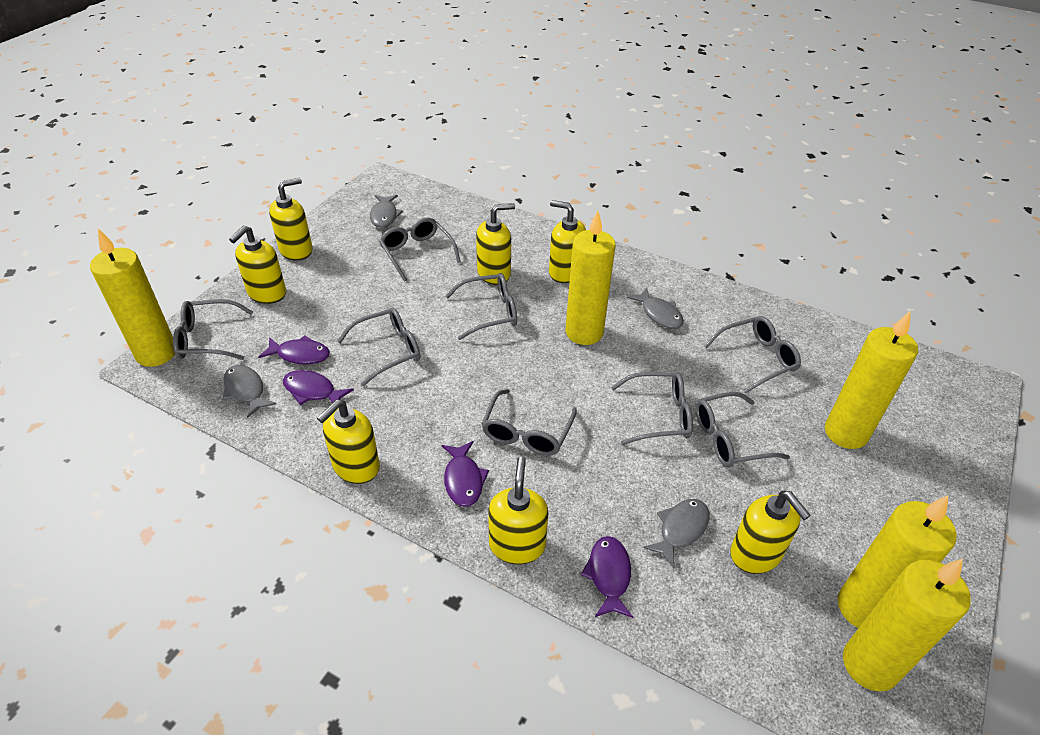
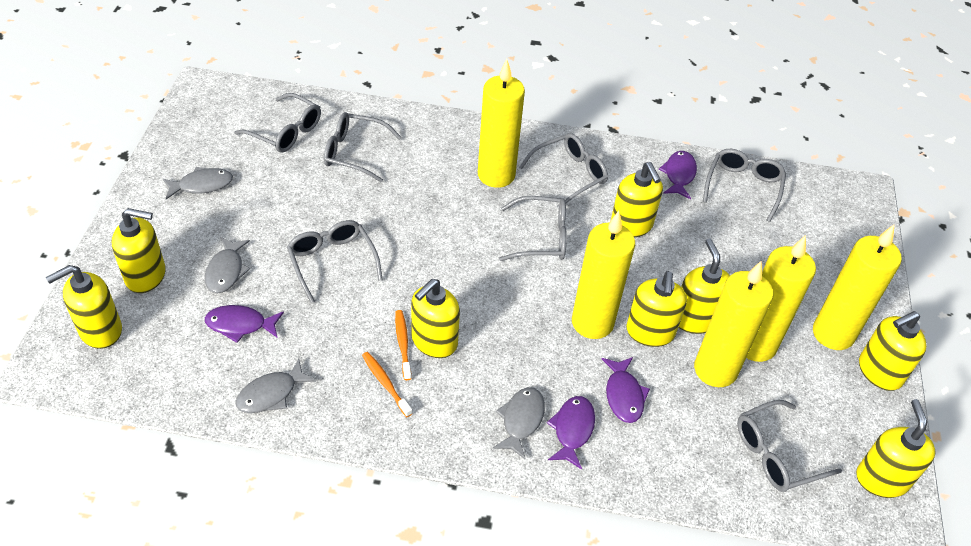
grey glasses: 8 -> 7
orange toothbrush: 0 -> 2
yellow soap dispenser: 7 -> 8

